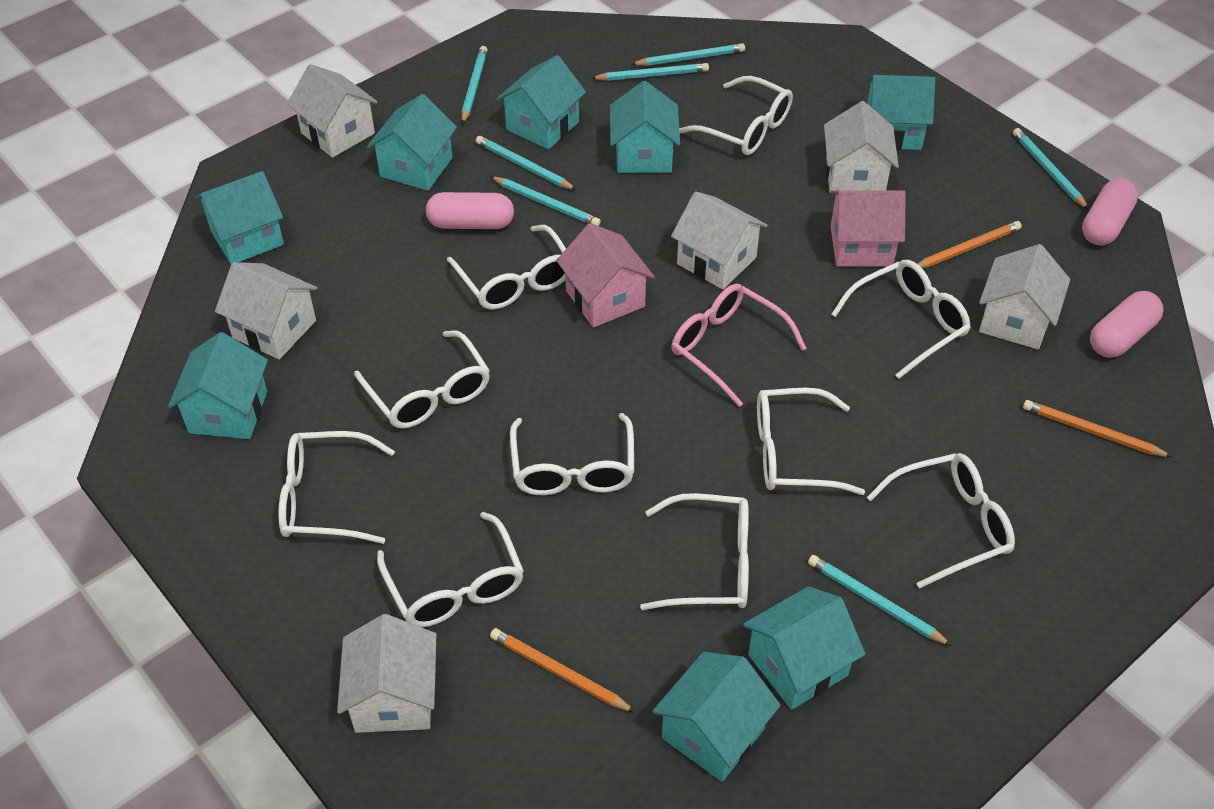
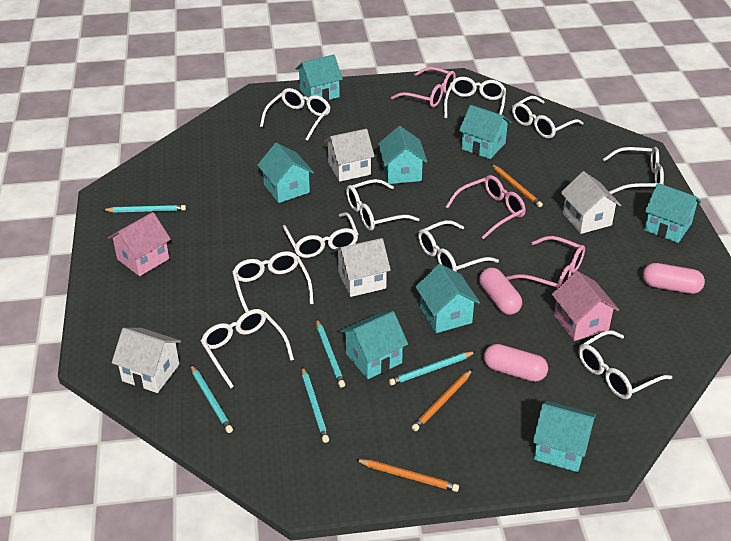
pink glasses: 1 -> 3
turquoise pencil: 7 -> 5
white house: 6 -> 4

